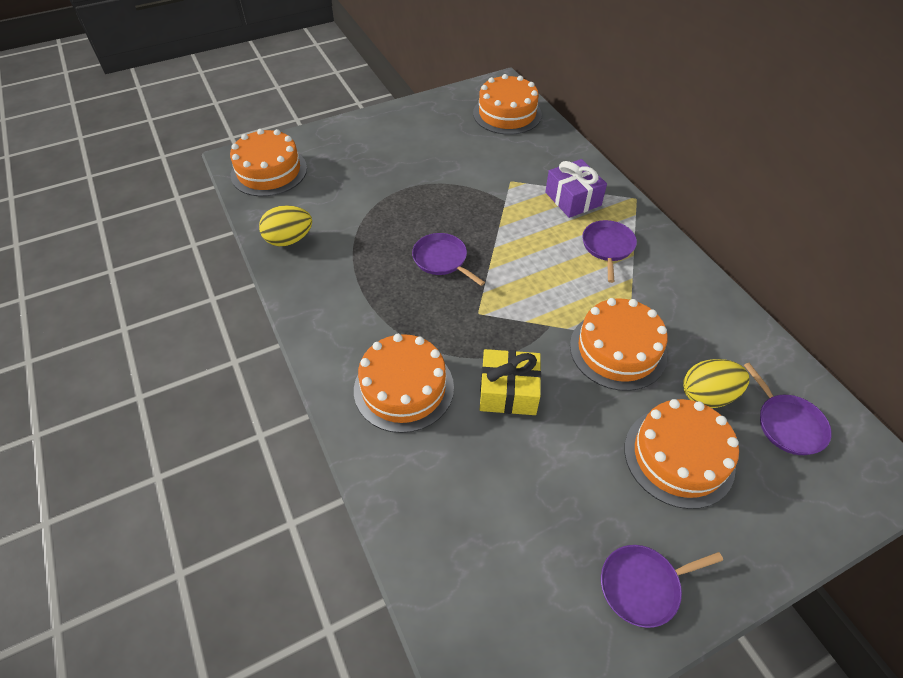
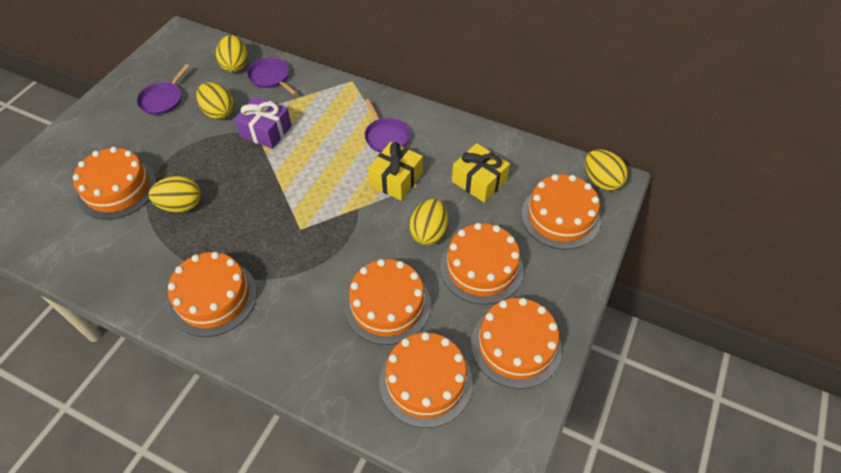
orange cake: 5 -> 7
purple pan: 4 -> 3
yellow egg: 2 -> 5
yellow gift: 1 -> 2

